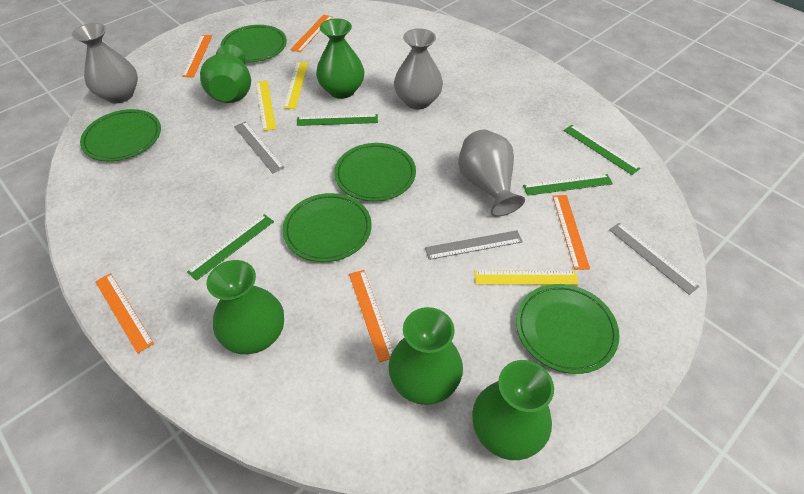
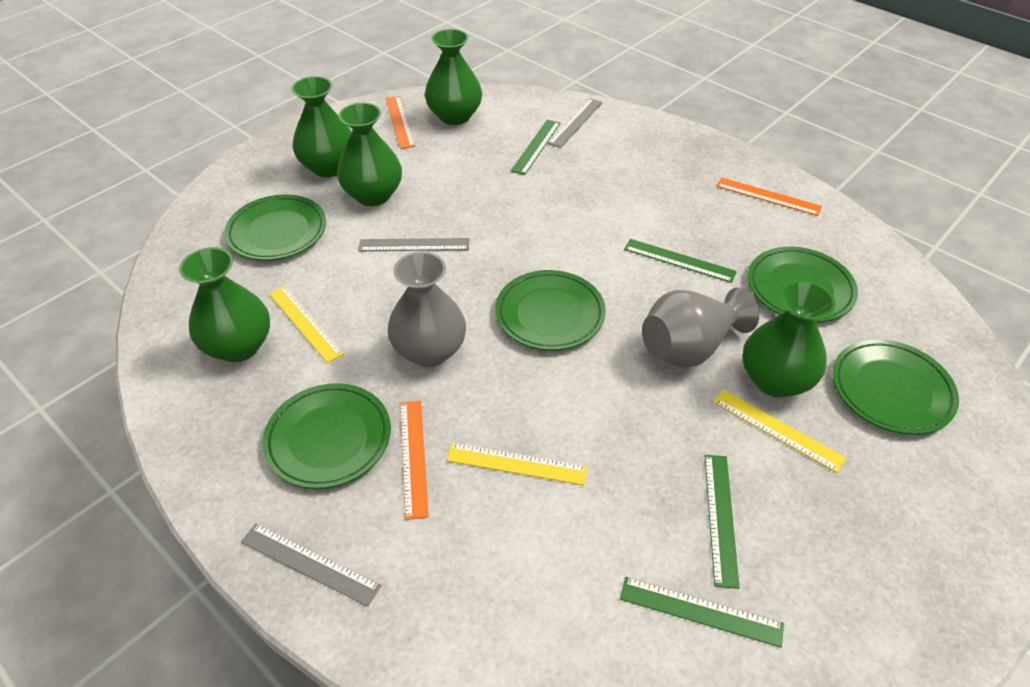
grey vase: 3 -> 2
orange ruler: 5 -> 3

